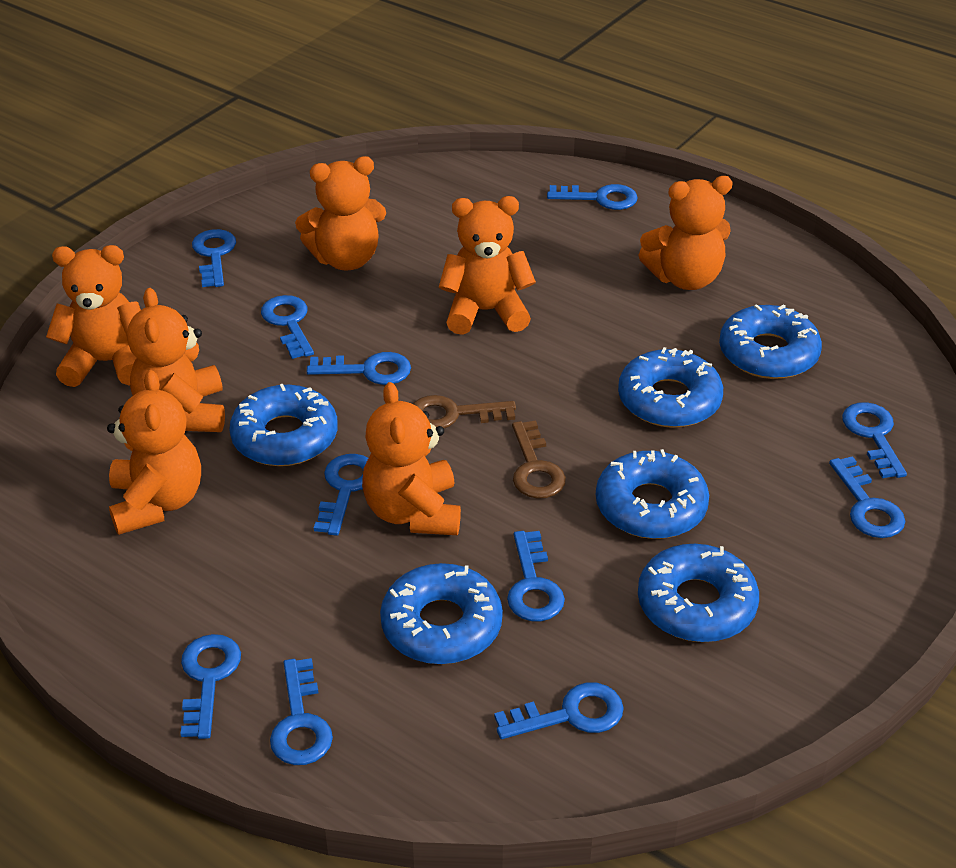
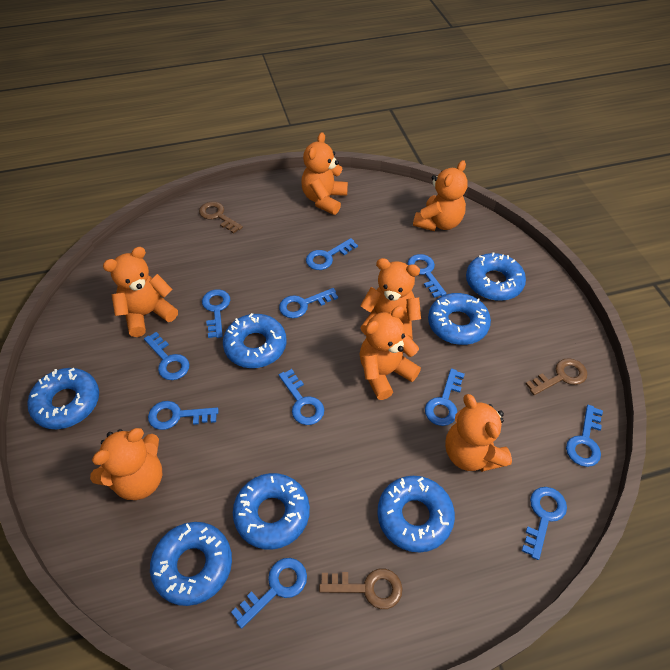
blue donut: 6 -> 7
brown key: 2 -> 3

